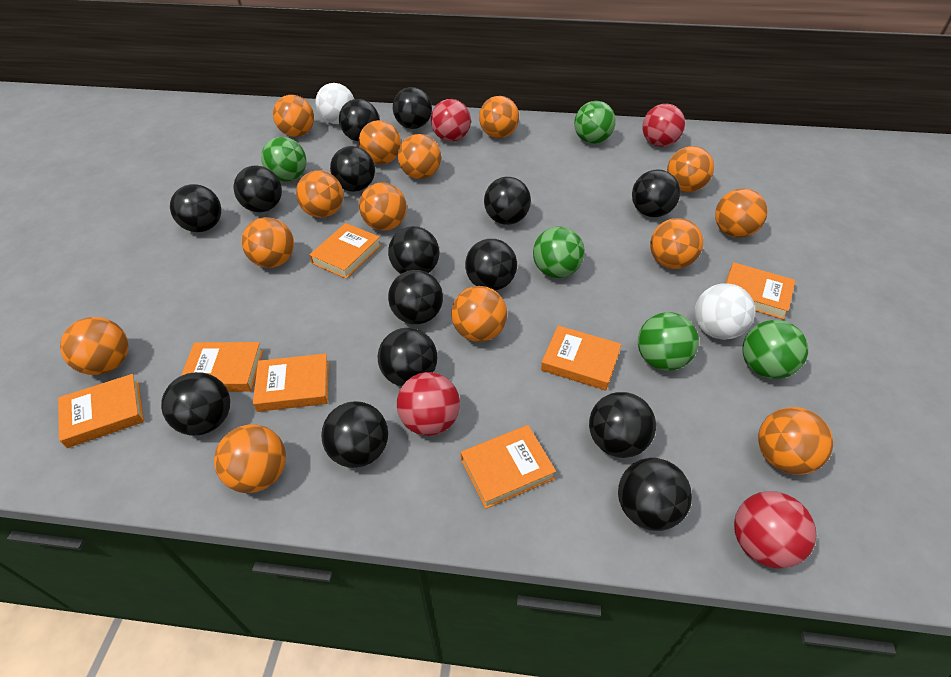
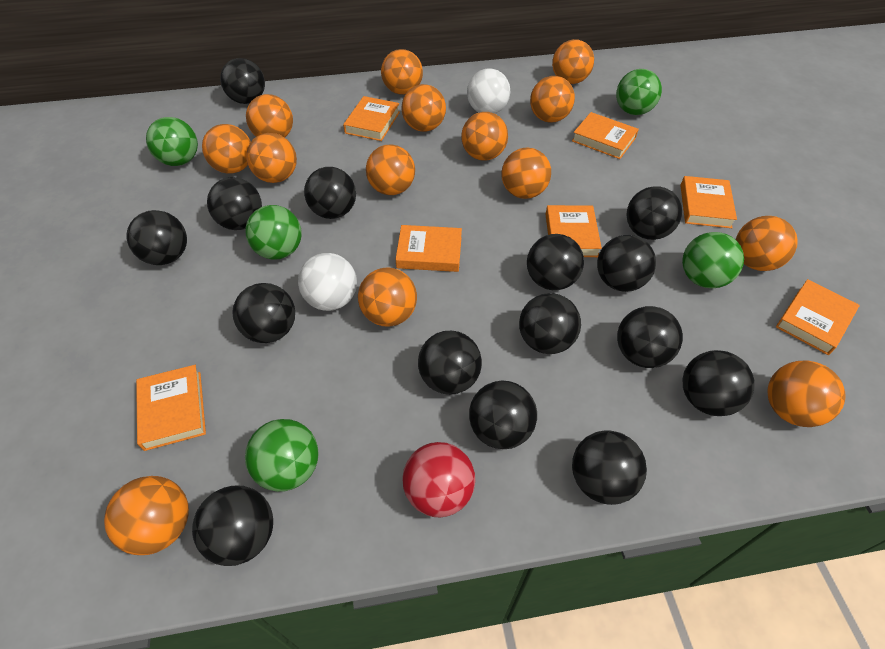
red ball: 4 -> 1

